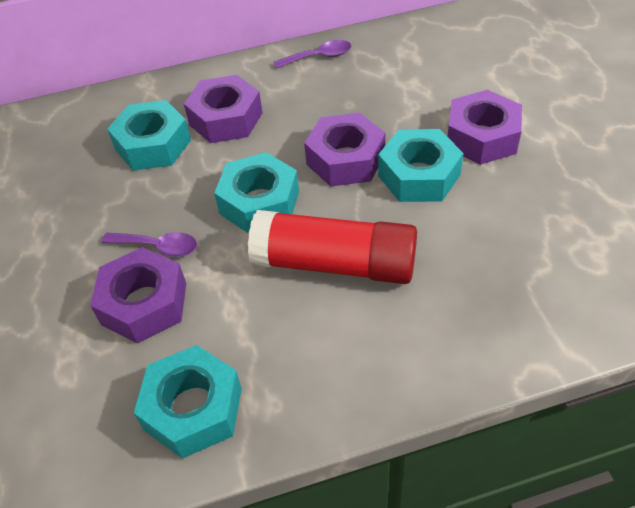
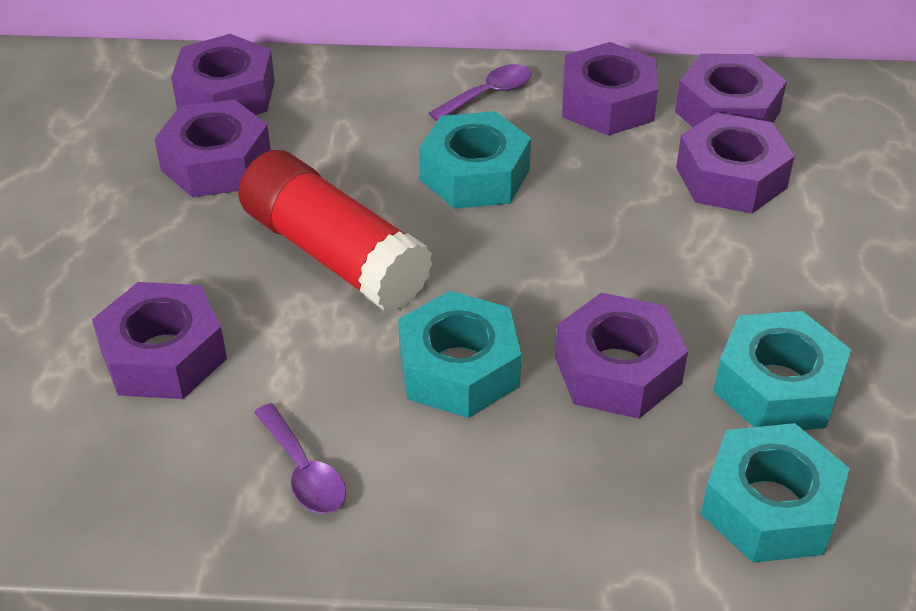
purple nut: 4 -> 7

